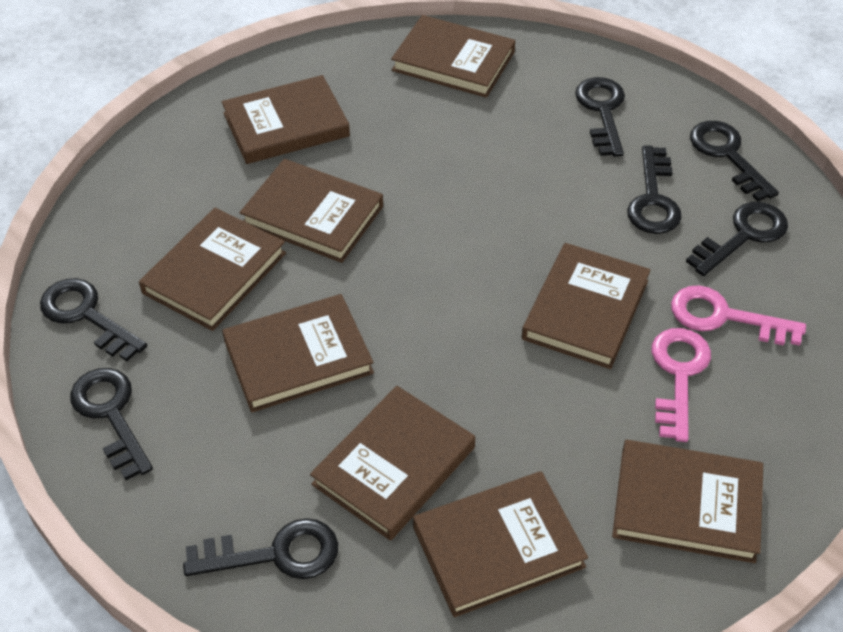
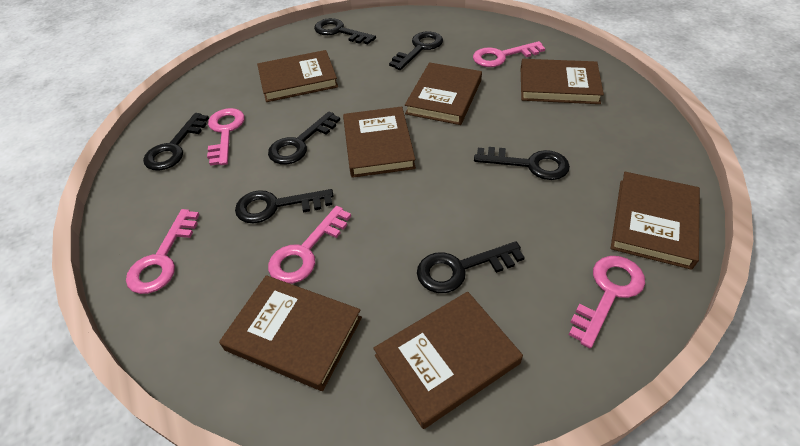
brown book: 9 -> 7
pink key: 2 -> 5

